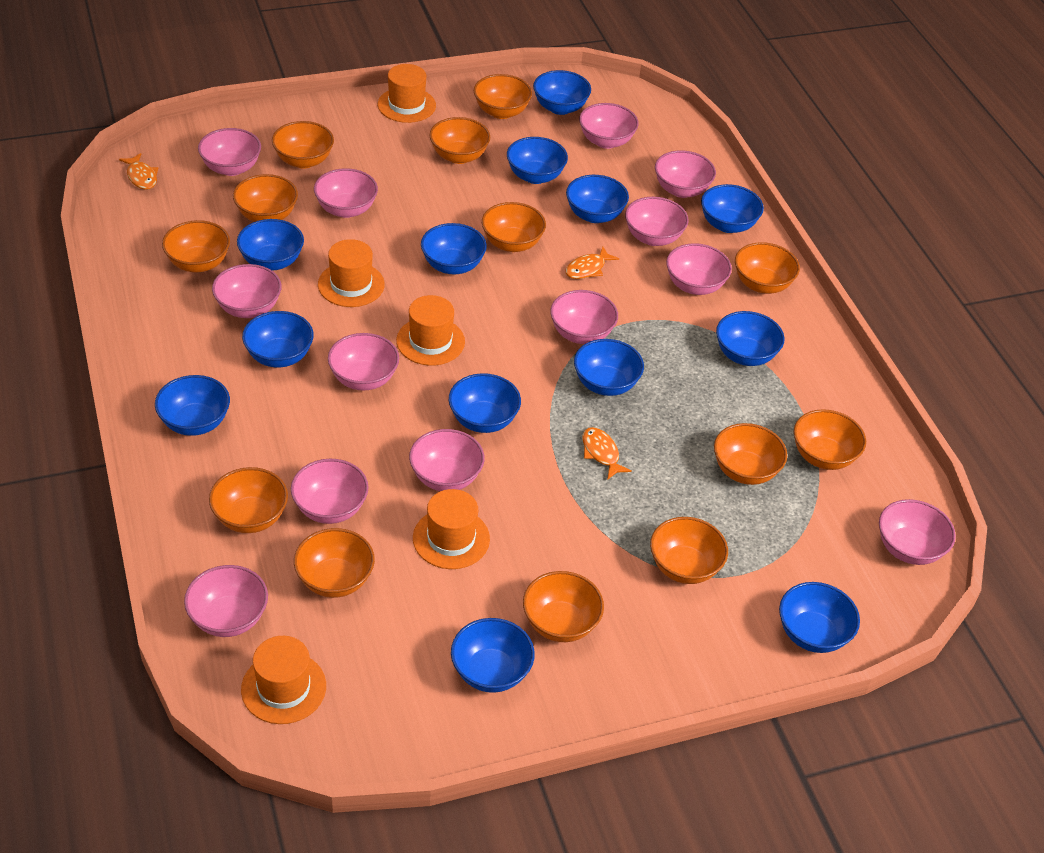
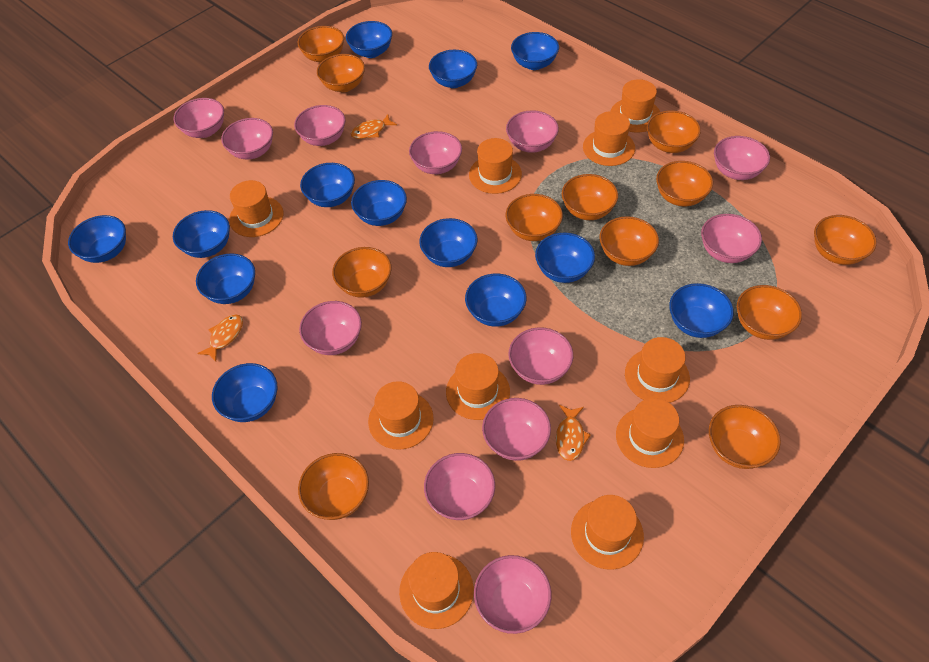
orange bowl: 13 -> 12
orange hat: 5 -> 10
pink bowl: 13 -> 12

